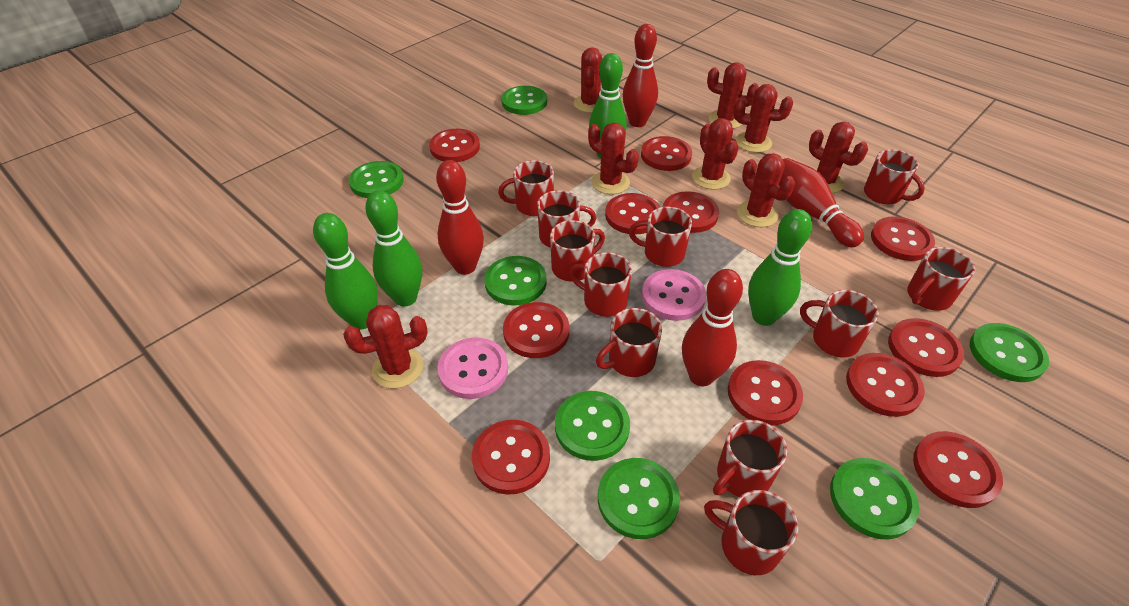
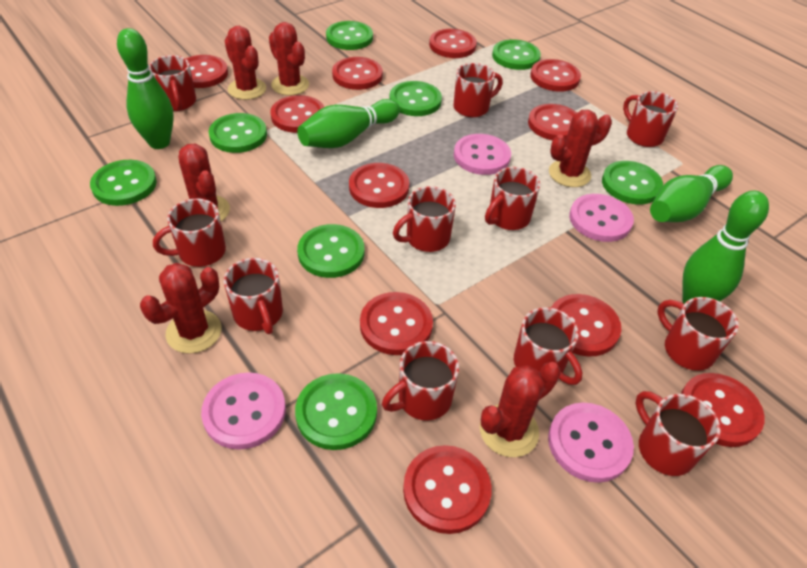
green button: 7 -> 8
pink button: 2 -> 4
red bowling pin: 4 -> 0
red cactus: 8 -> 6

